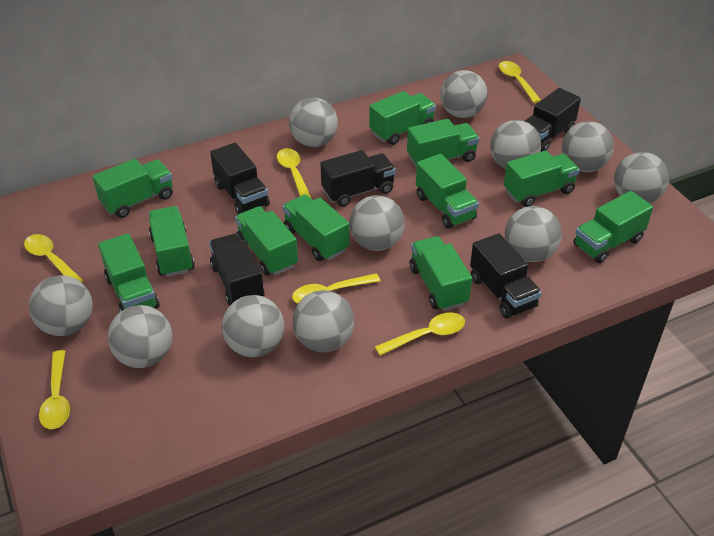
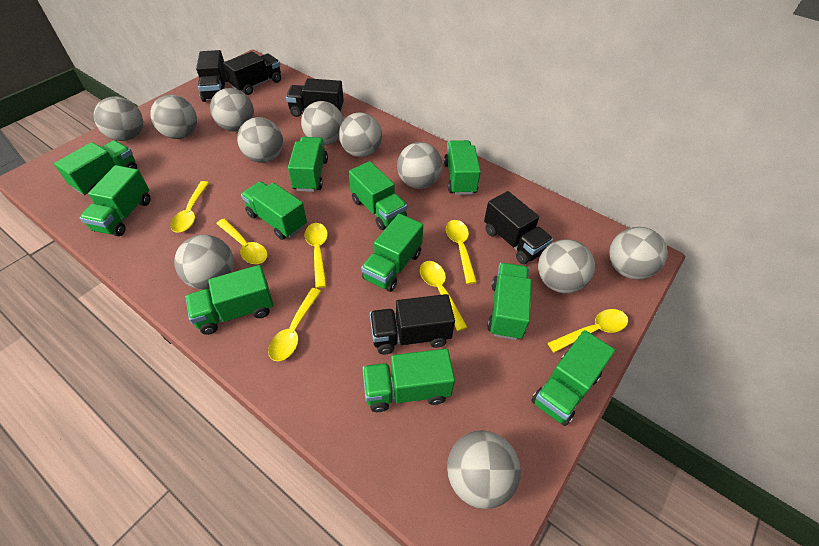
yellow spoon: 6 -> 7

